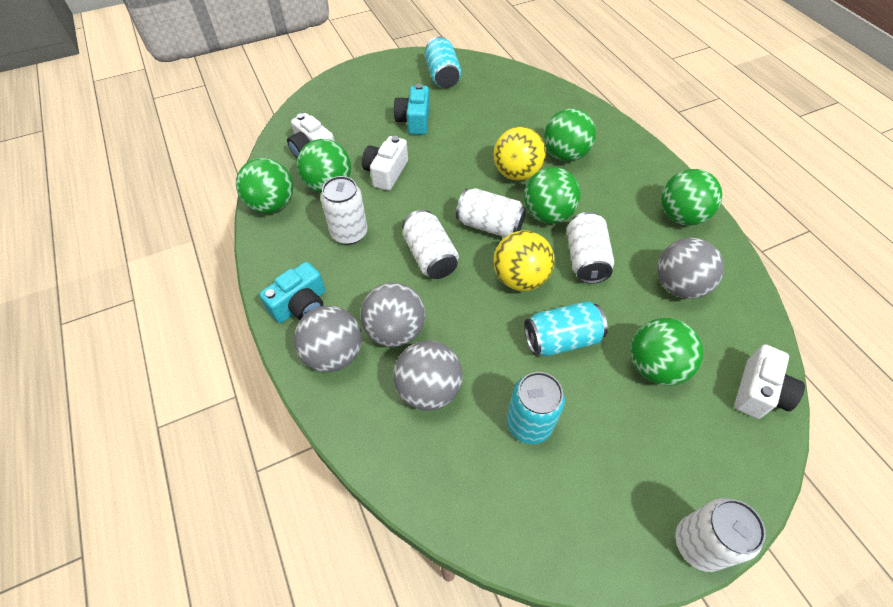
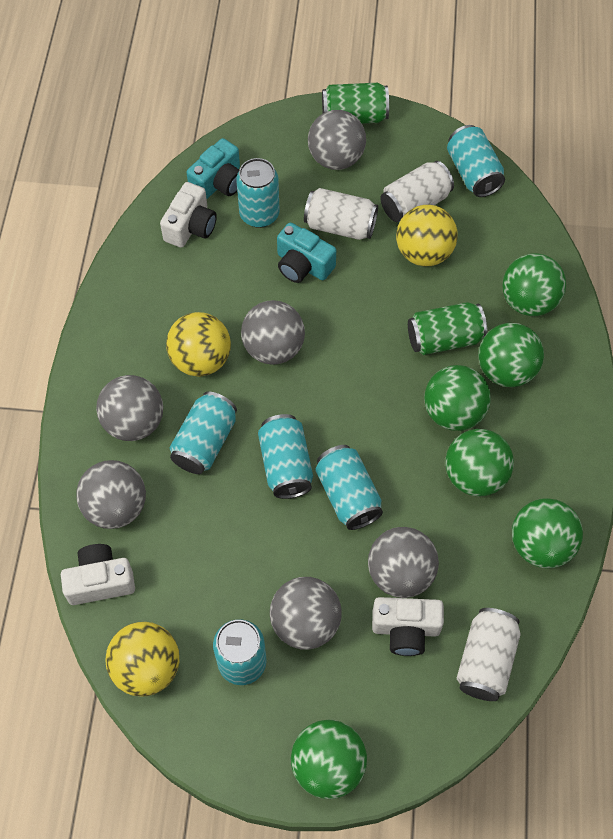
green can: 0 -> 2
grey ball: 4 -> 6
turquoise can: 3 -> 6
white can: 5 -> 3
yellow ball: 2 -> 3

